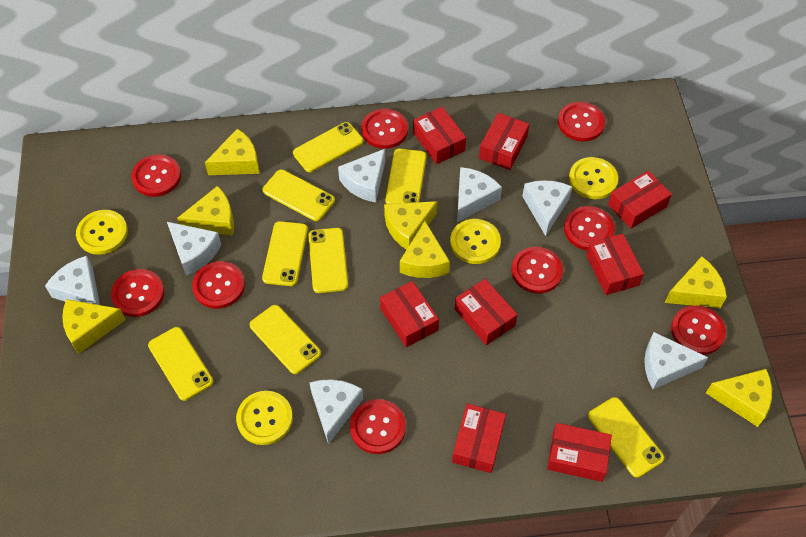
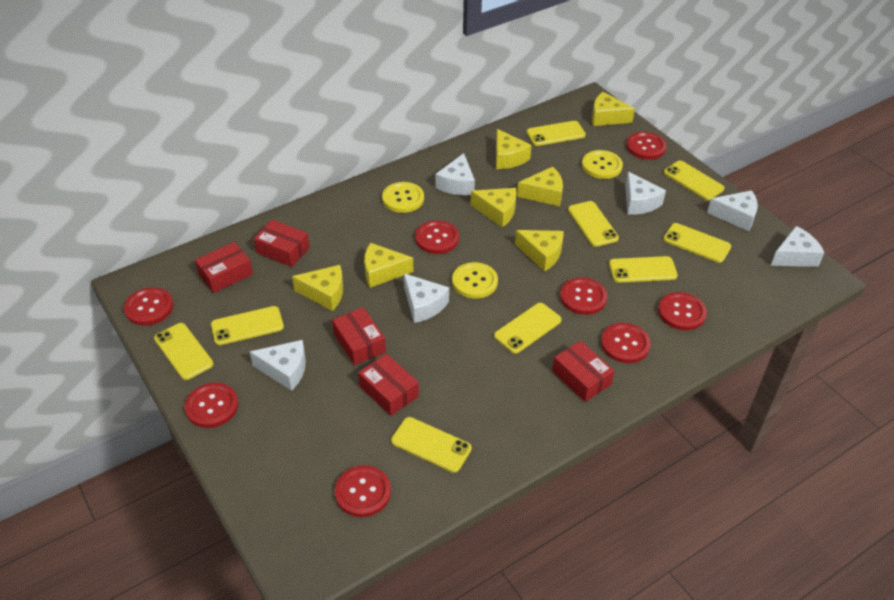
red box: 8 -> 5
red button: 9 -> 8
white cheese: 7 -> 6
yellow button: 4 -> 3
yellow phone: 8 -> 9

